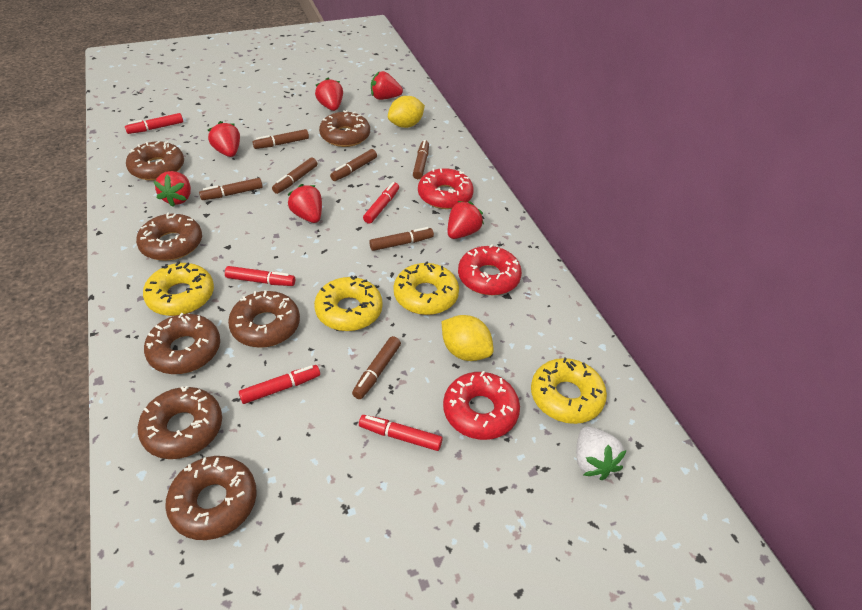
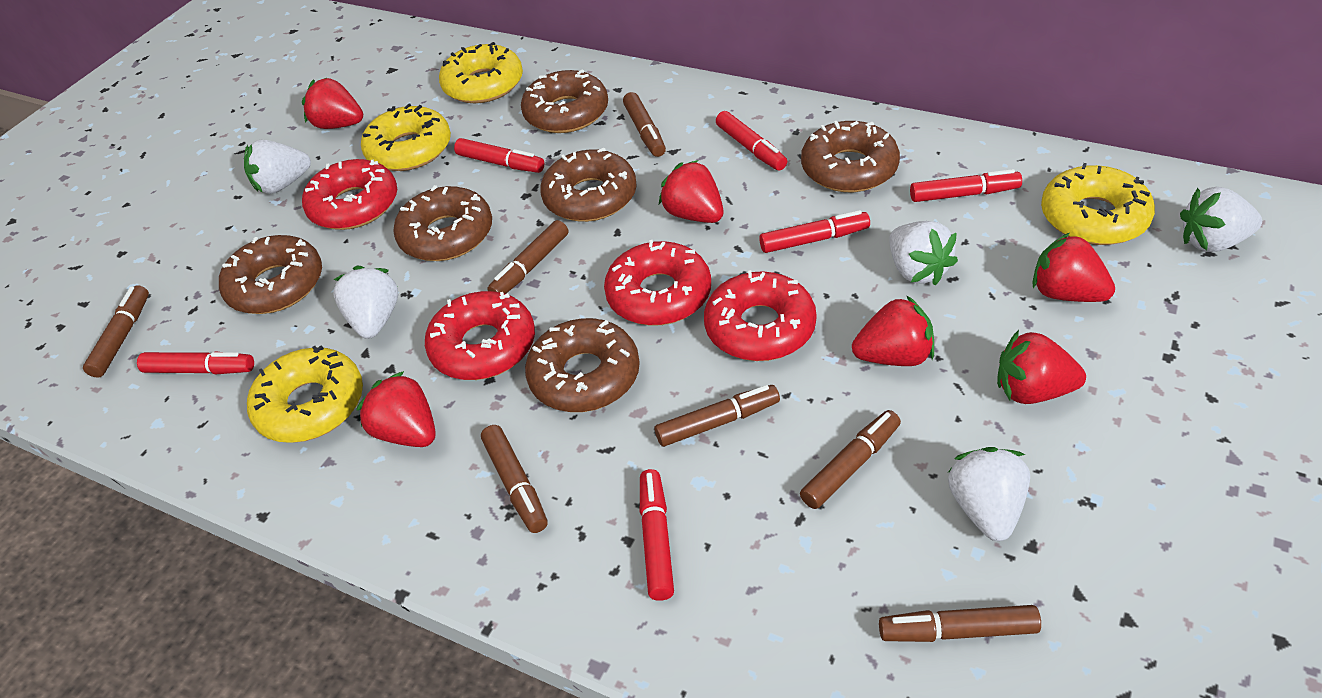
brown donut: 7 -> 6
red donut: 3 -> 4
red marker: 5 -> 6
white strawberry: 1 -> 5
yellow lemon: 2 -> 0

